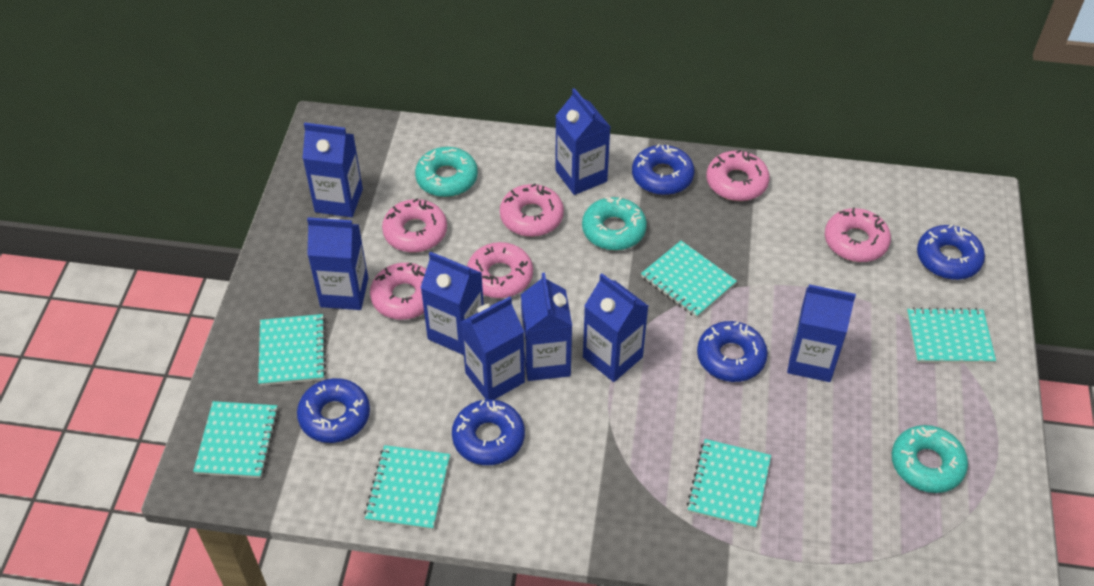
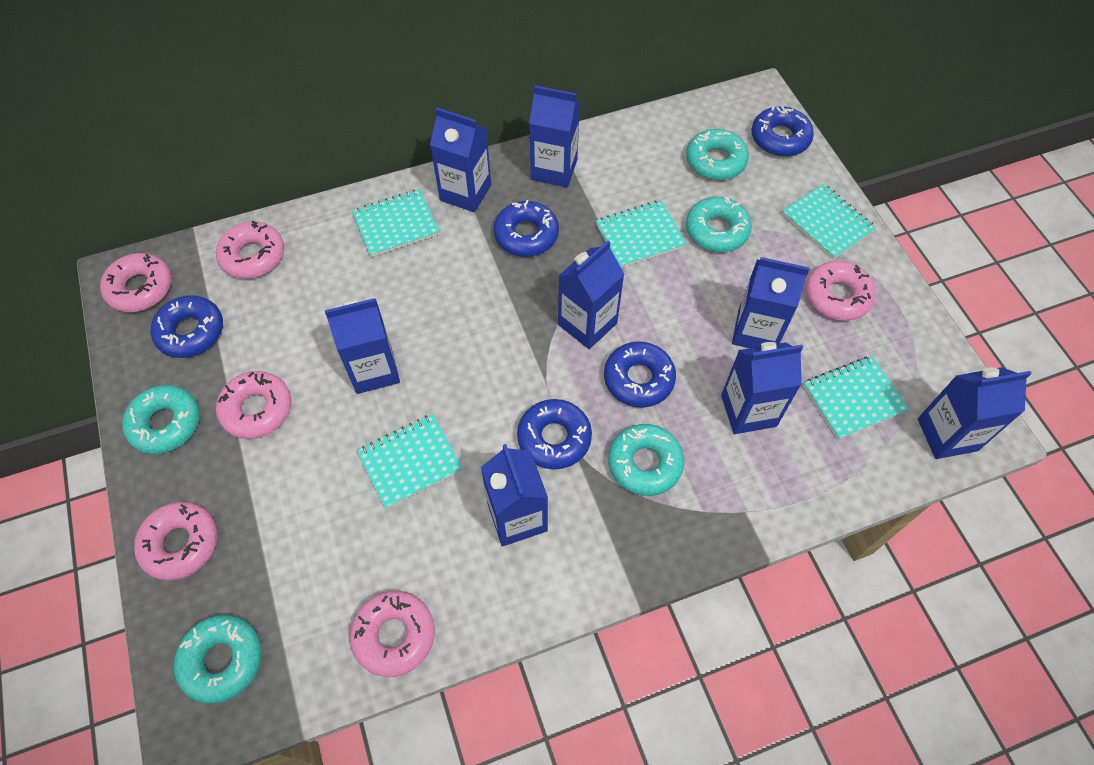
turquoise donut: 3 -> 5
turquoise notebook: 6 -> 5

